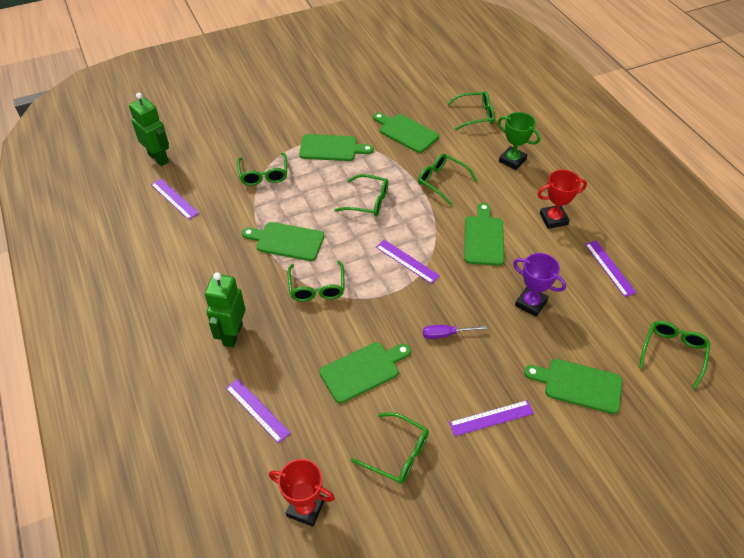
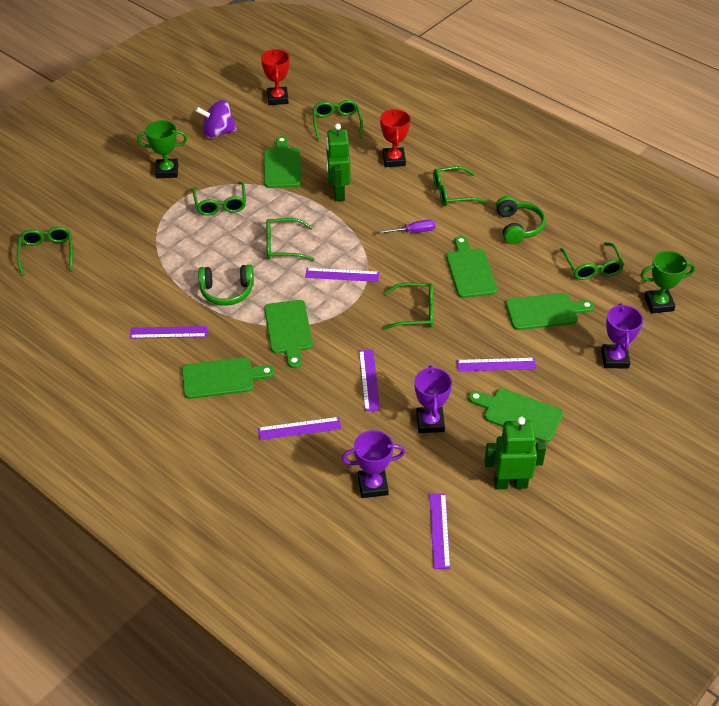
green headphones: 0 -> 2
green trophy: 1 -> 2
purple ruler: 5 -> 6
purple spinning top: 0 -> 1
purple trophy: 1 -> 3

